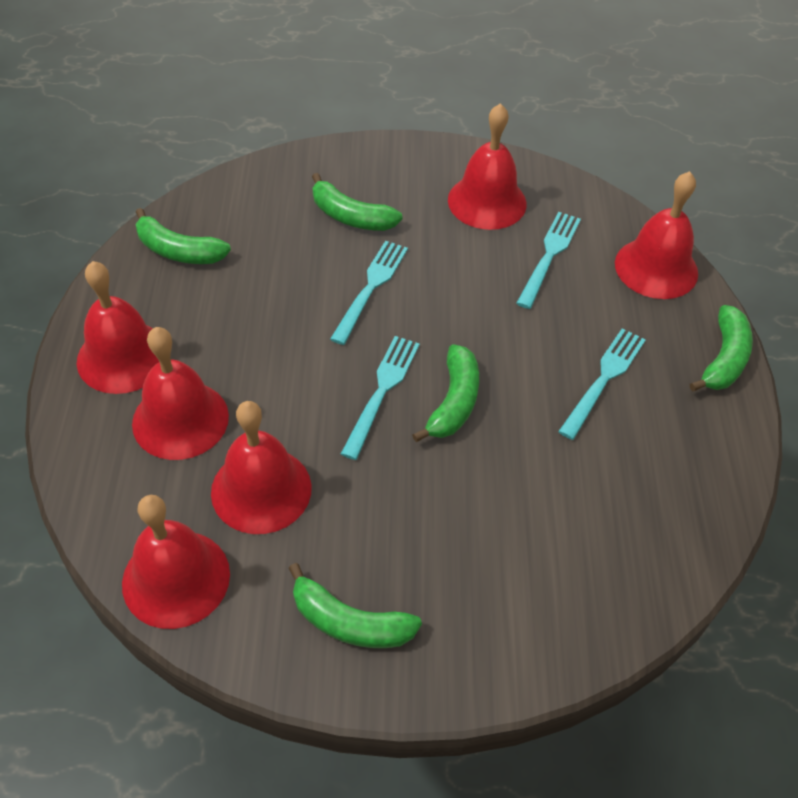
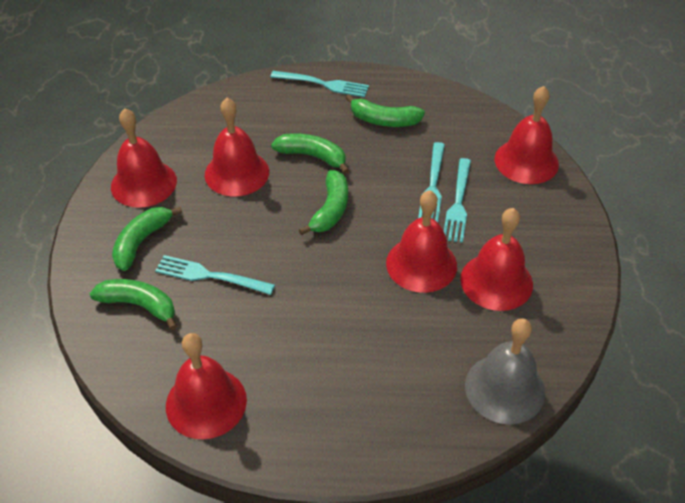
grey bell: 0 -> 1

